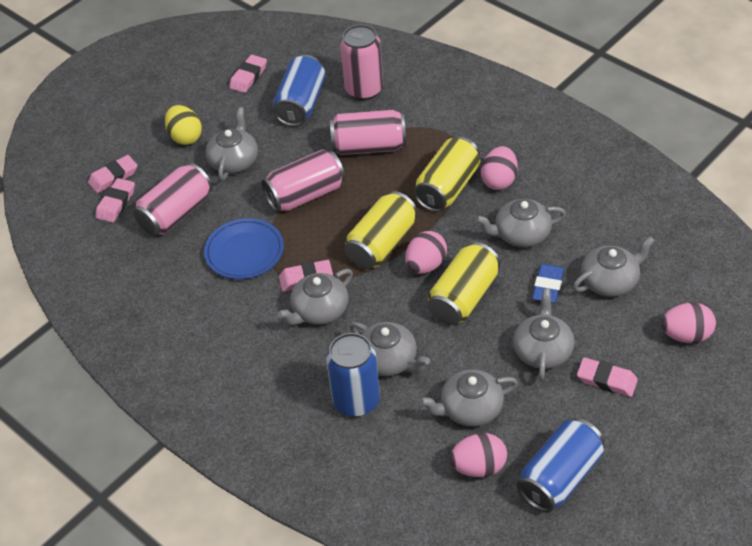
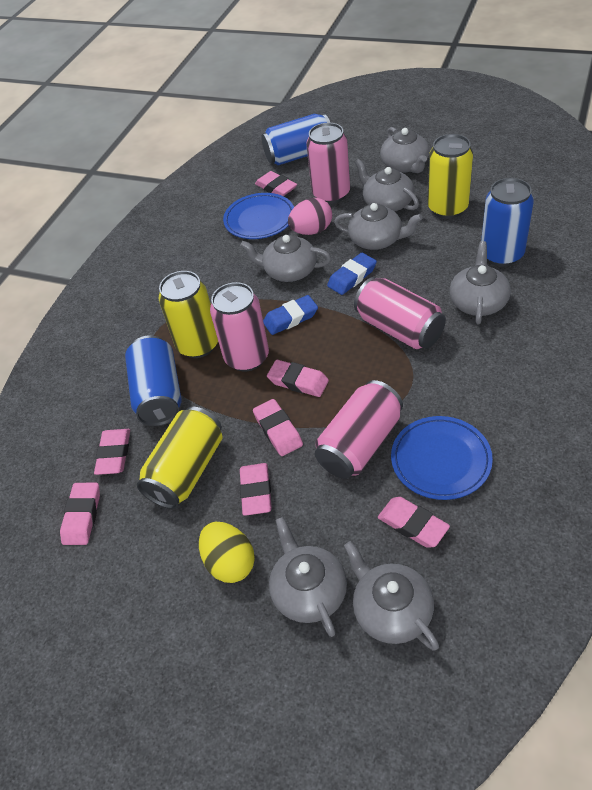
blue eraser: 1 -> 2
blue plate: 1 -> 2
pink egg: 4 -> 1
pink eraser: 5 -> 7

